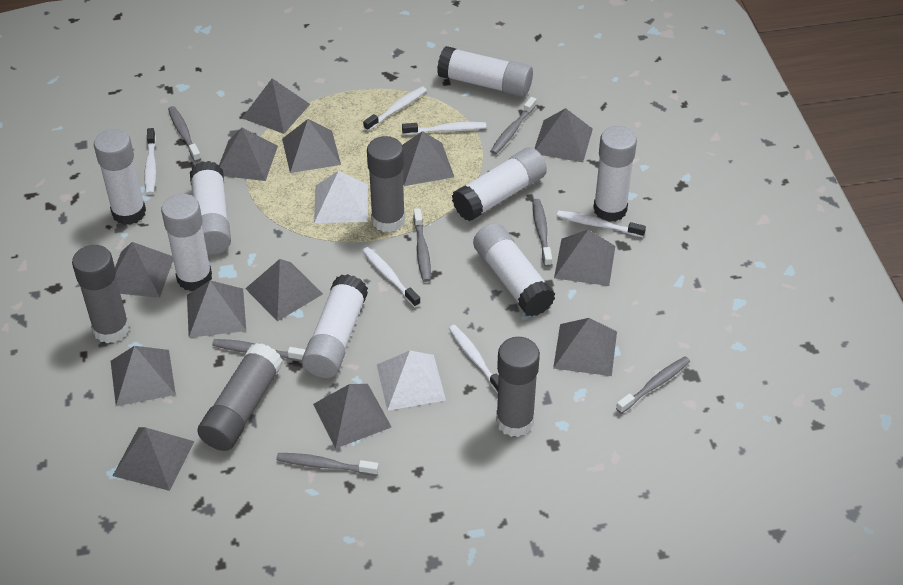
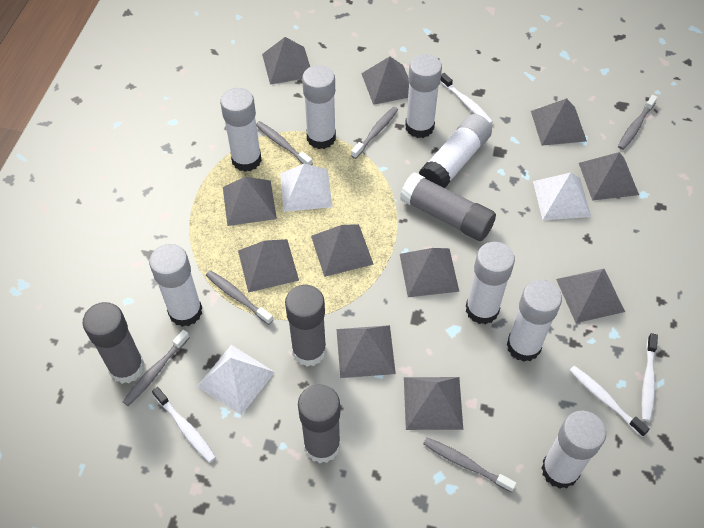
grey pyramid: 13 -> 11
grey toothbrush: 7 -> 6
white pyramid: 2 -> 3
white toothbrush: 6 -> 4

